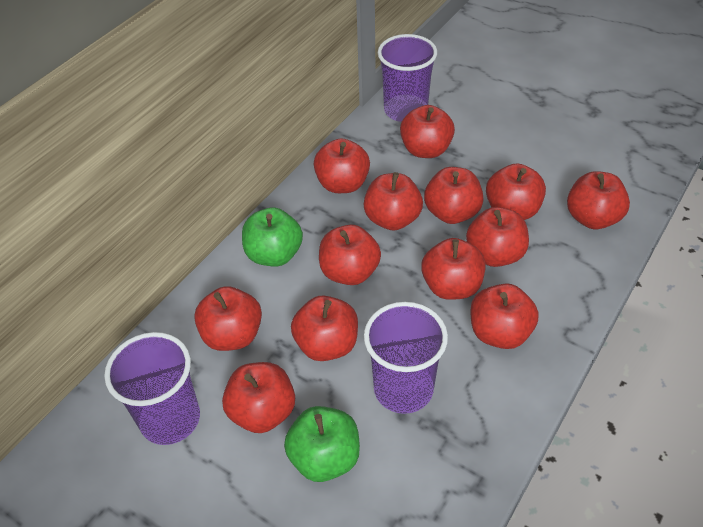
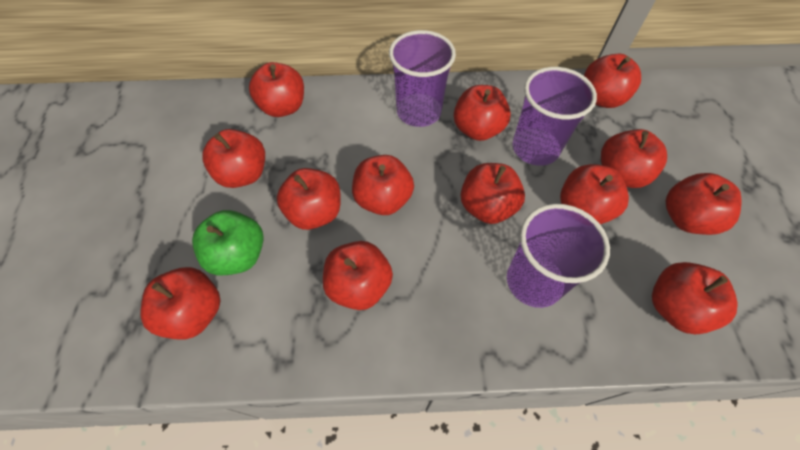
green apple: 2 -> 1

